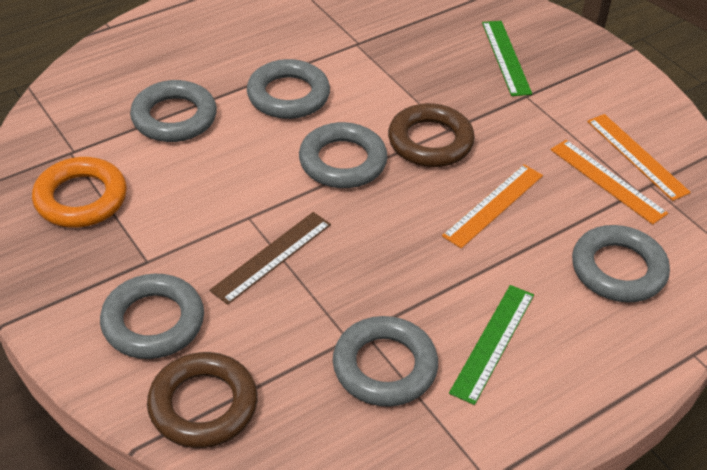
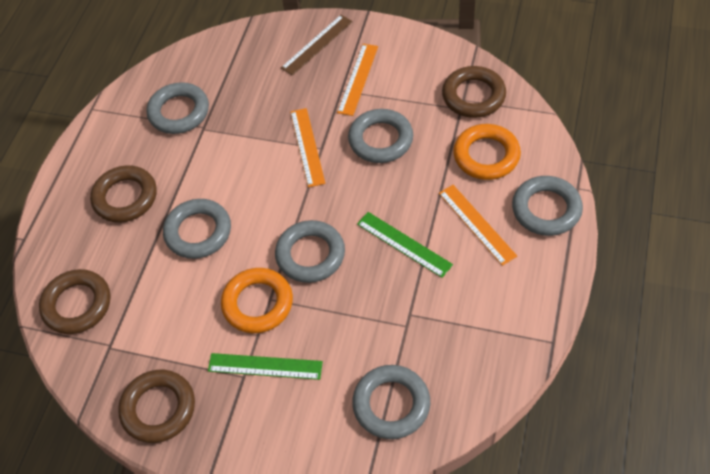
brown ring: 2 -> 4
orange ring: 1 -> 2

